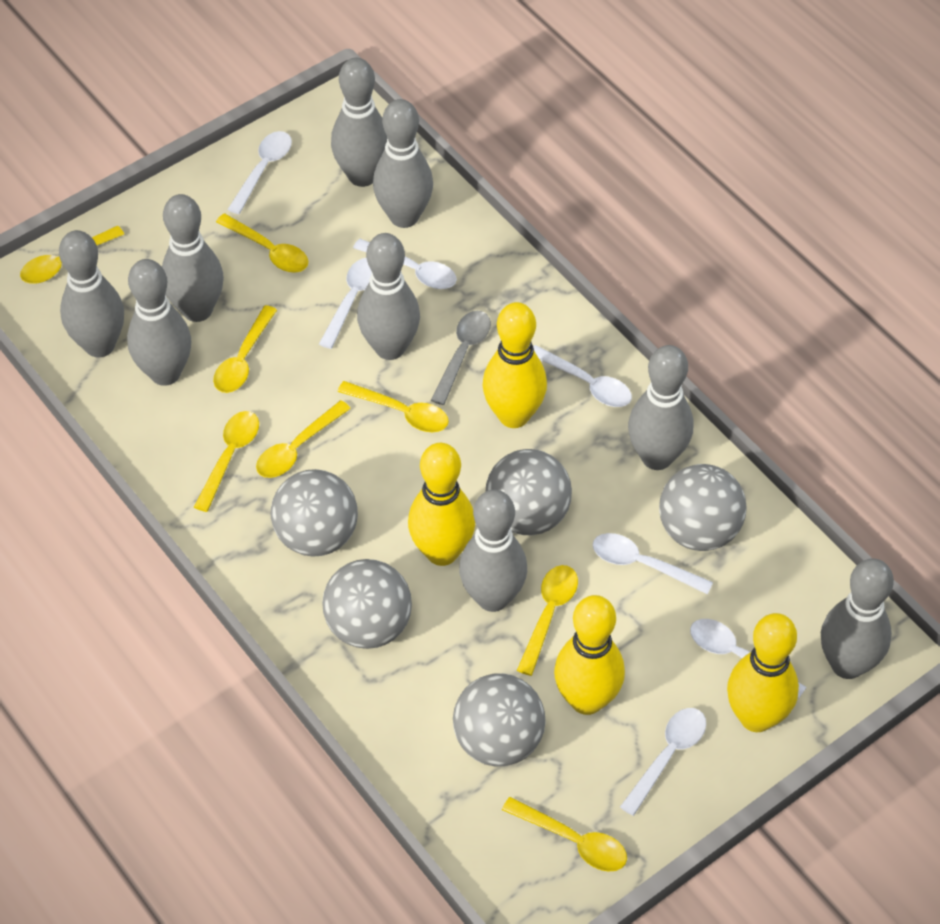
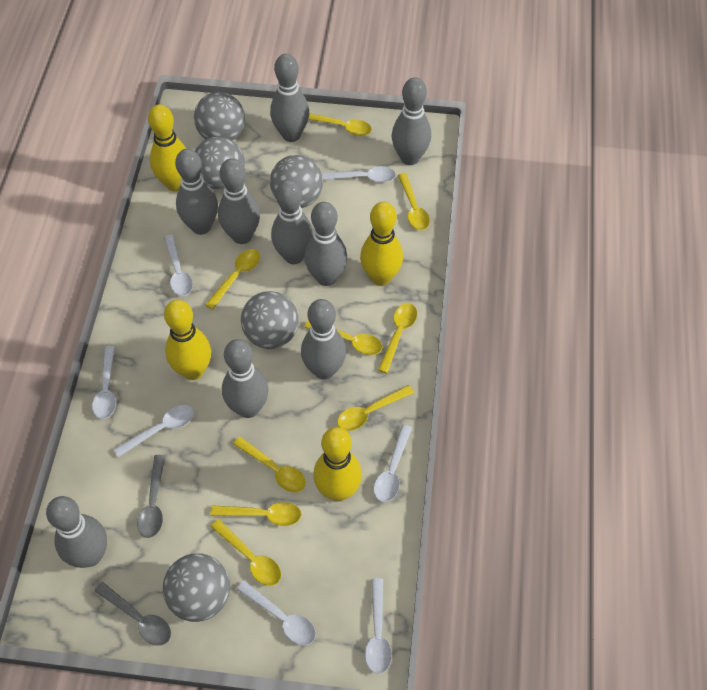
grey spoon: 1 -> 2
yellow spoon: 8 -> 9

